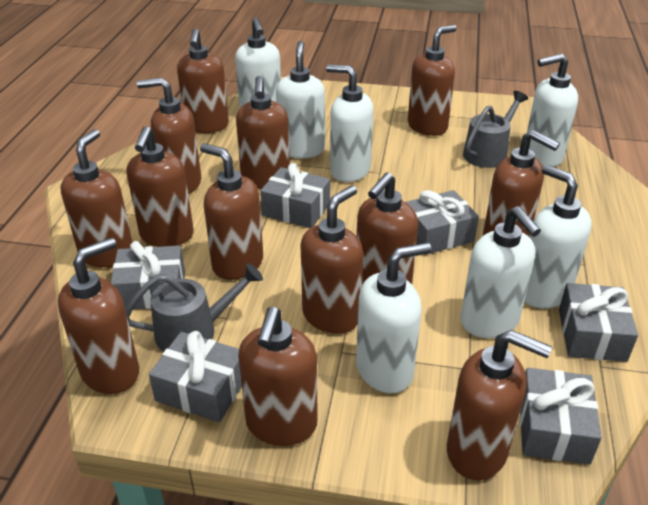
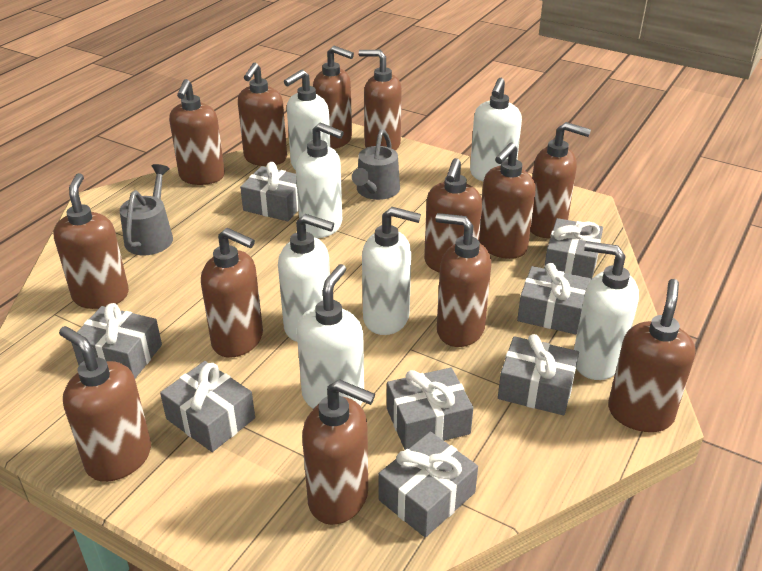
grey gift: 6 -> 8

